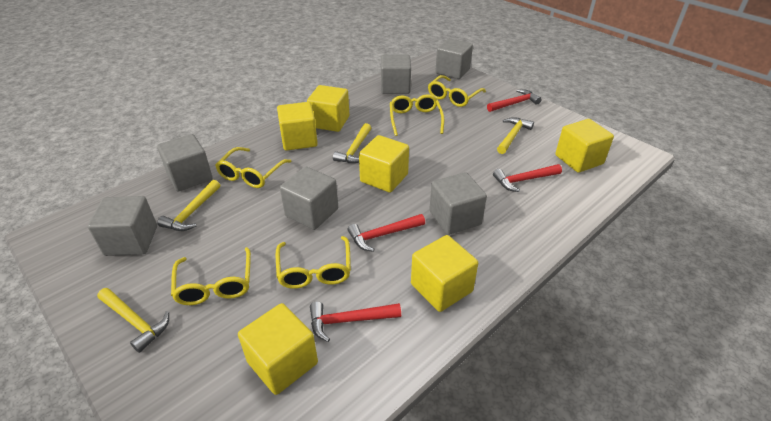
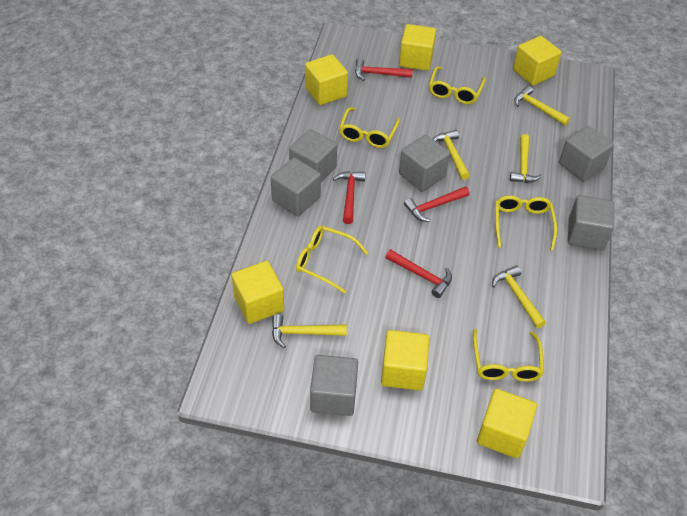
yellow hammer: 4 -> 5

